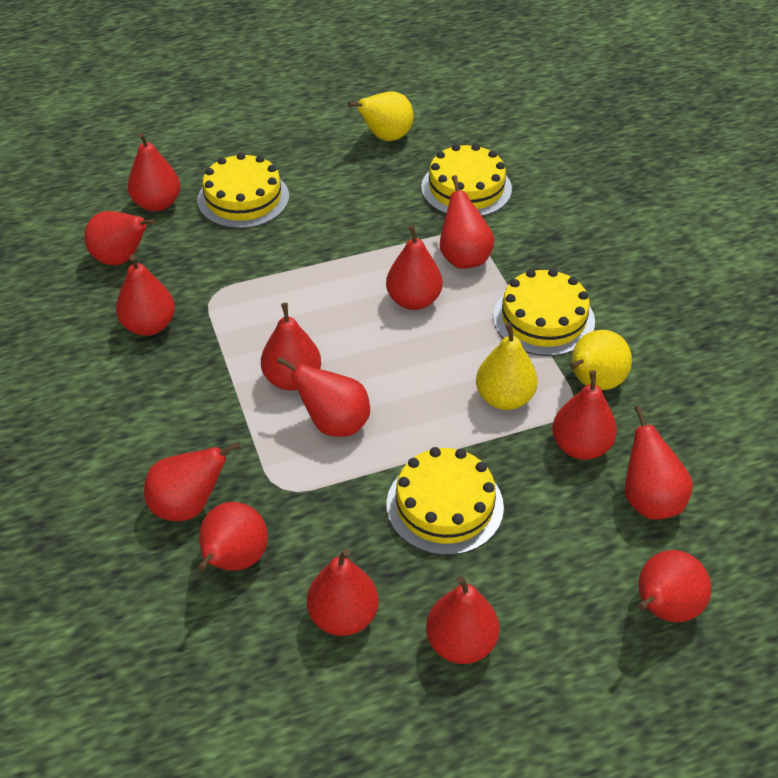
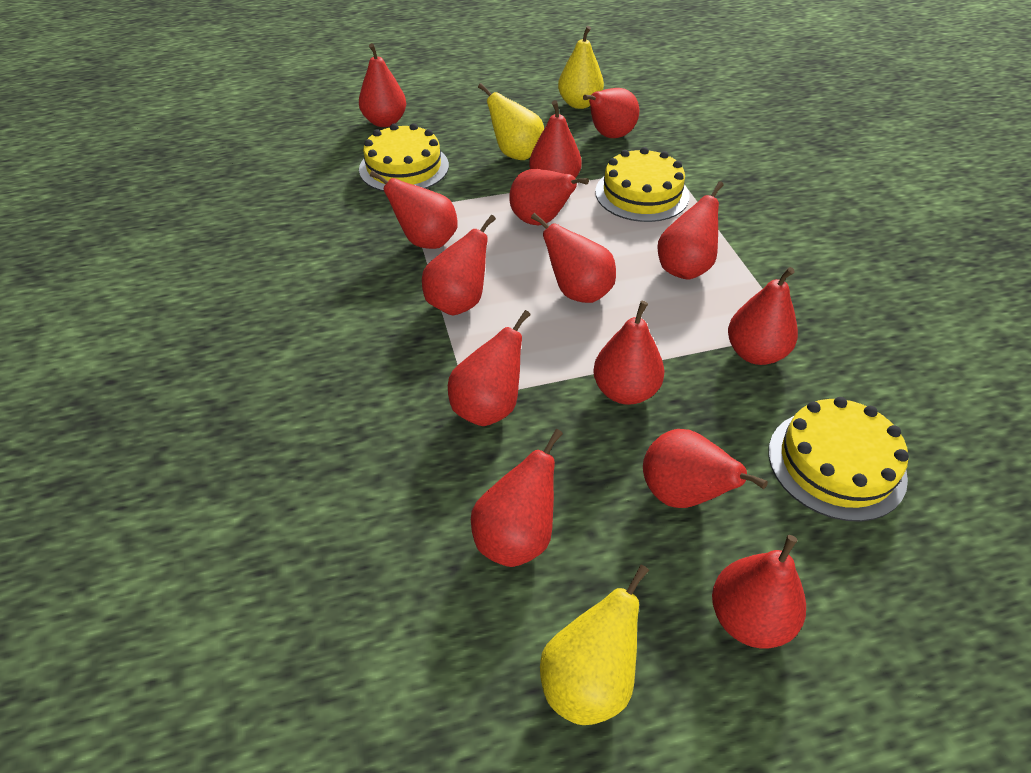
yellow cake: 4 -> 3

